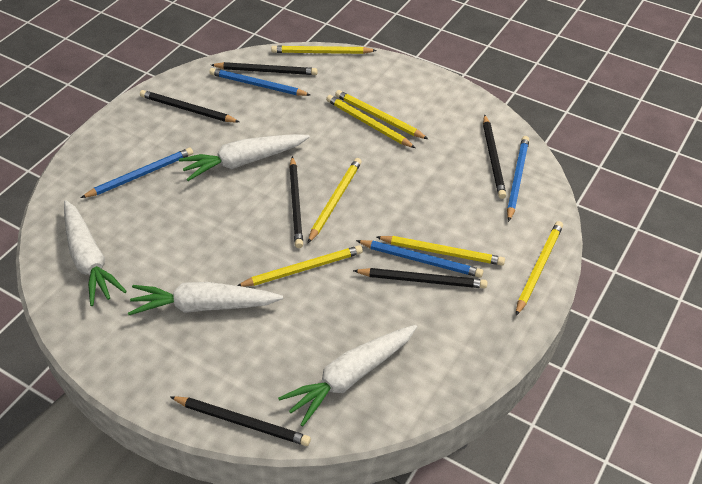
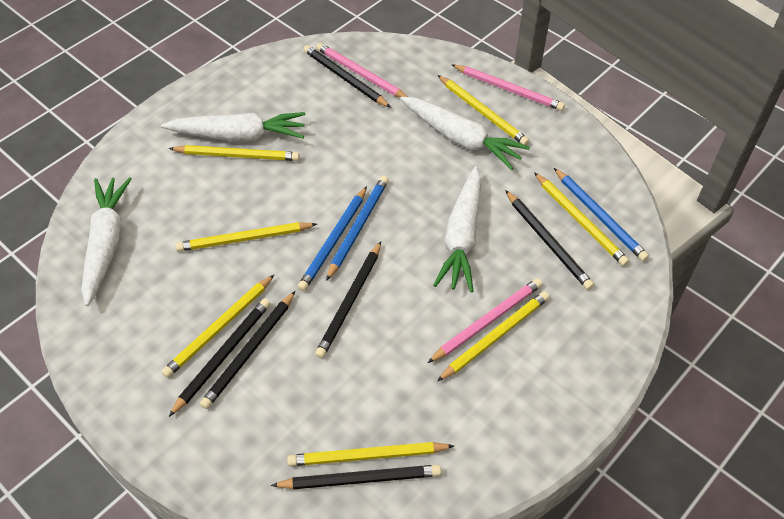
blue pencil: 4 -> 3
pink pencil: 0 -> 3

